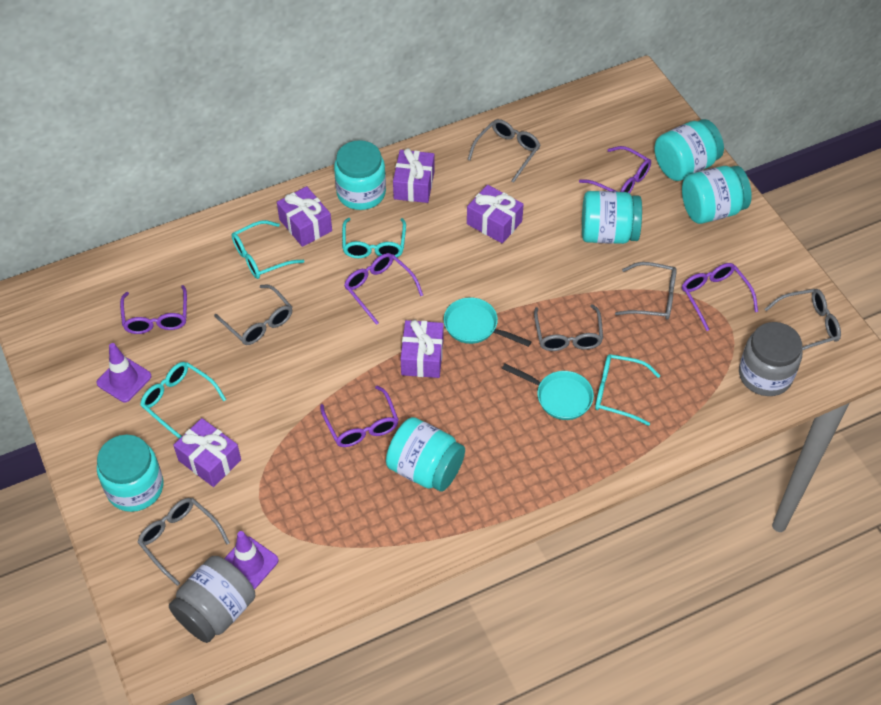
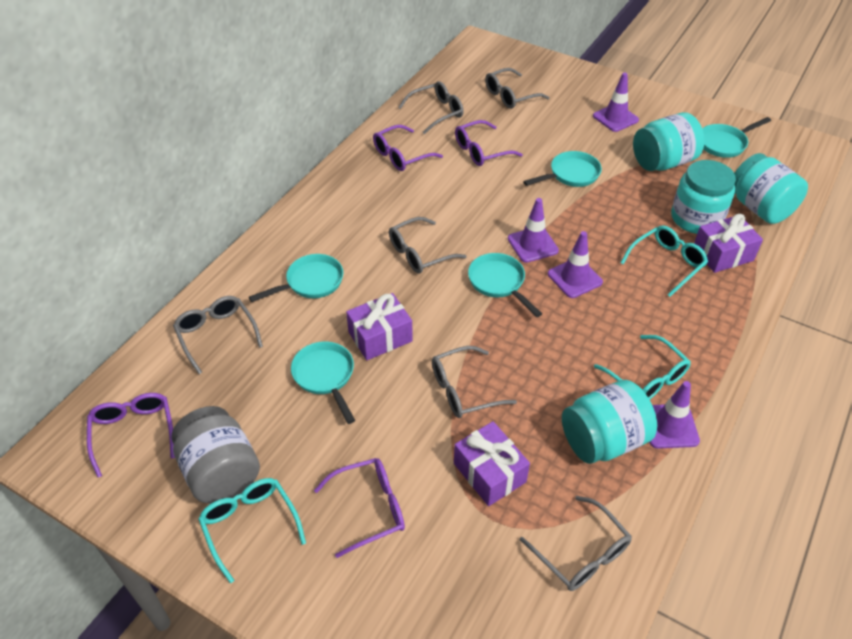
grey jar: 2 -> 1
purple gift: 5 -> 3
purple glasses: 5 -> 4
purple traffic cone: 2 -> 4
turquoise glasses: 4 -> 3
turquoise jar: 6 -> 4
turquoise pan: 2 -> 5

